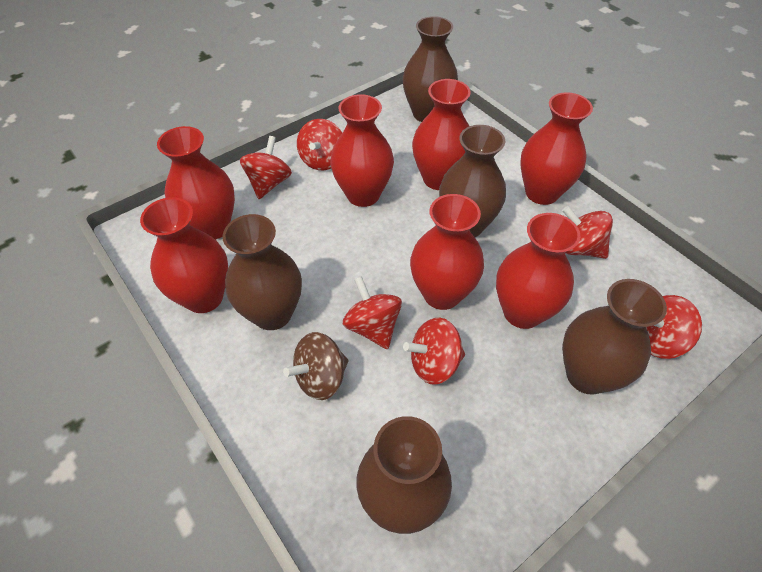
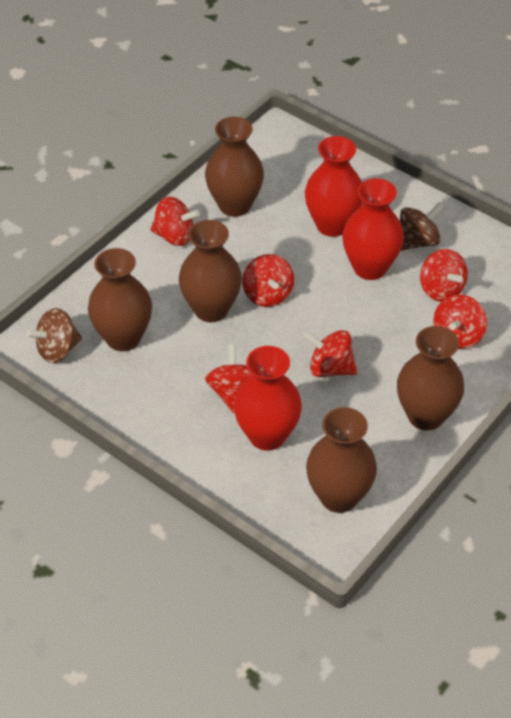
brown spinning top: 1 -> 2
red vase: 7 -> 3

